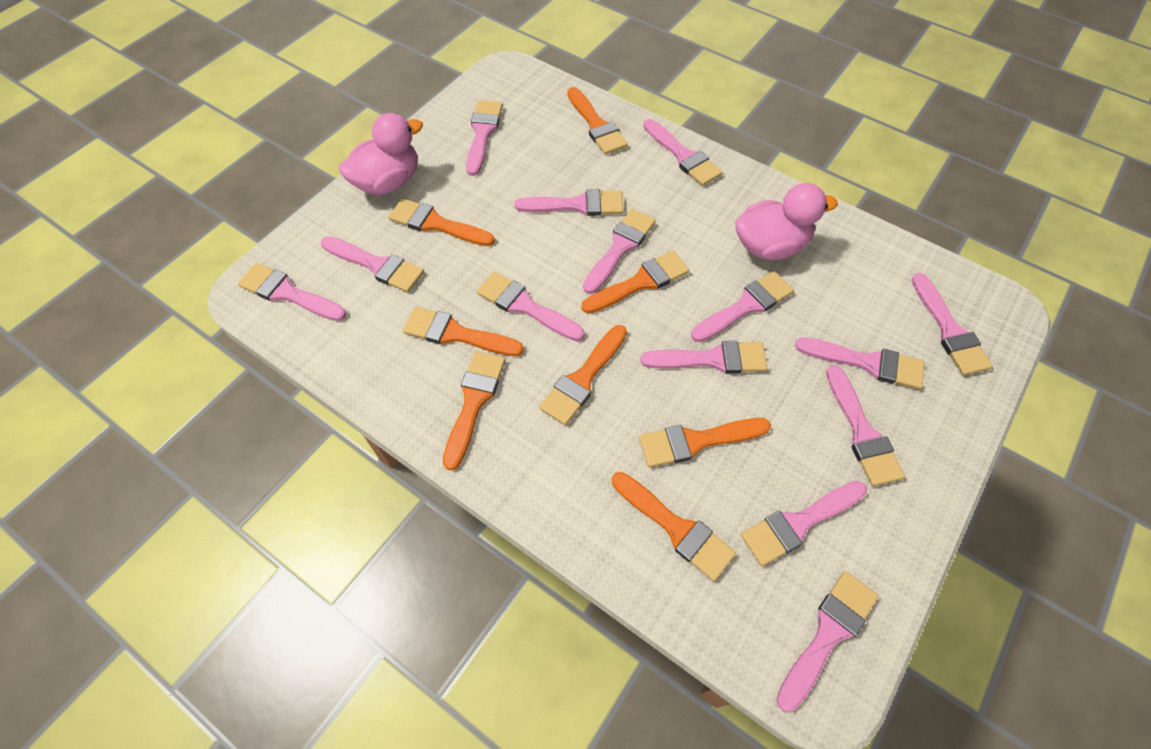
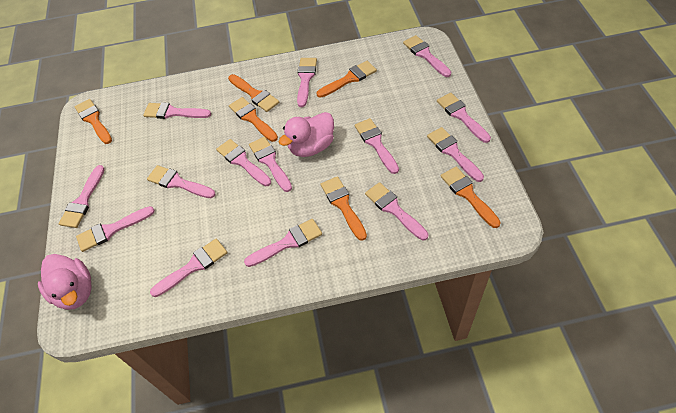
orange brush: 8 -> 6

